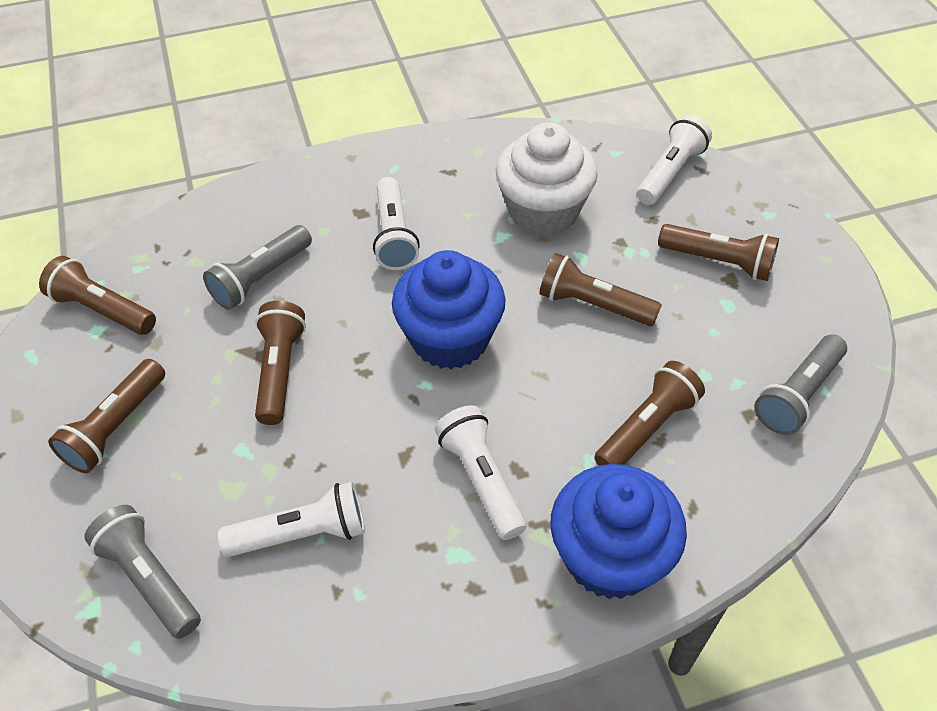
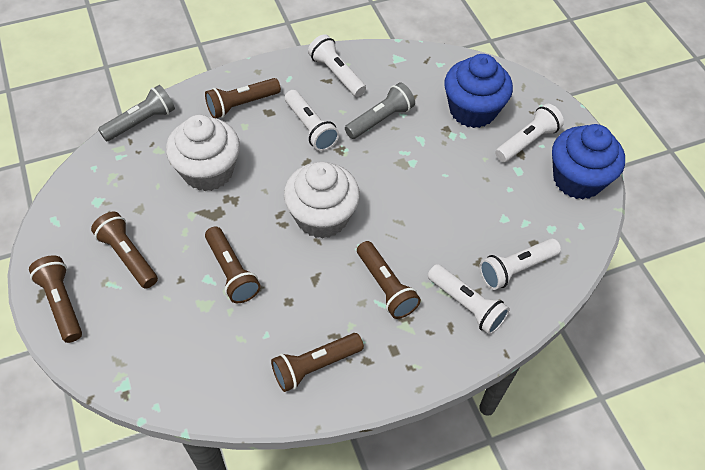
grey flashlight: 3 -> 2
white cupcake: 1 -> 2
white flashlight: 4 -> 5

